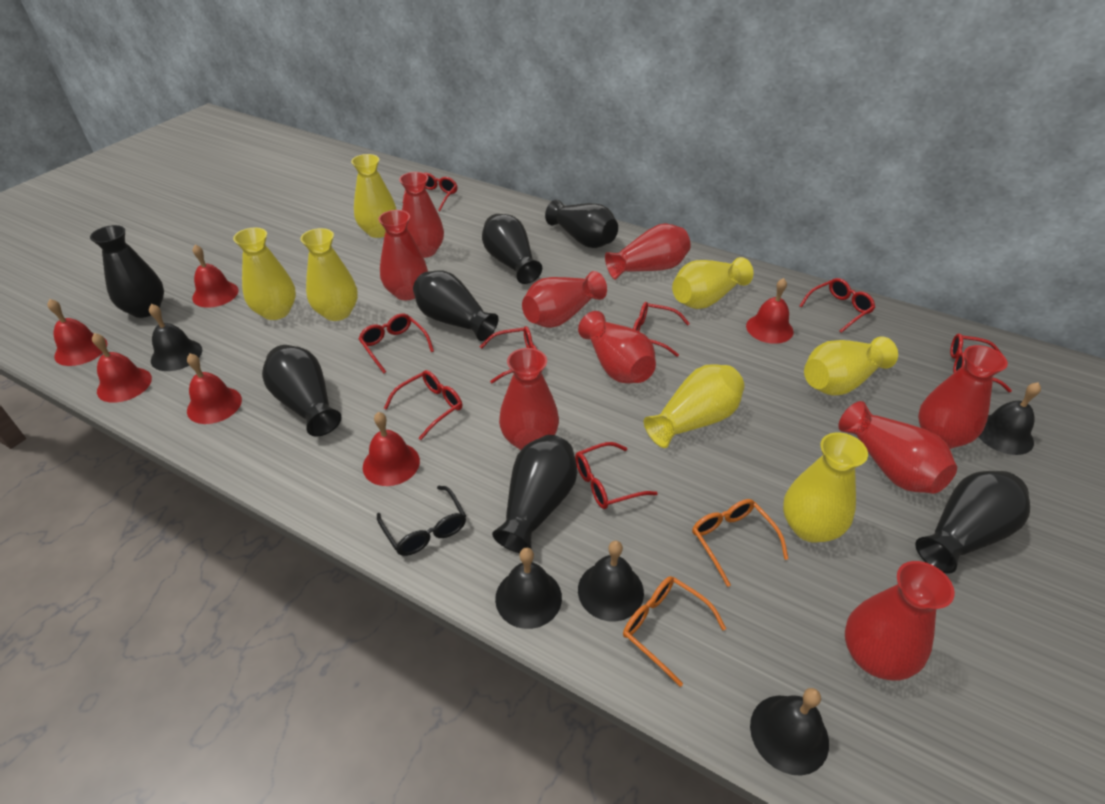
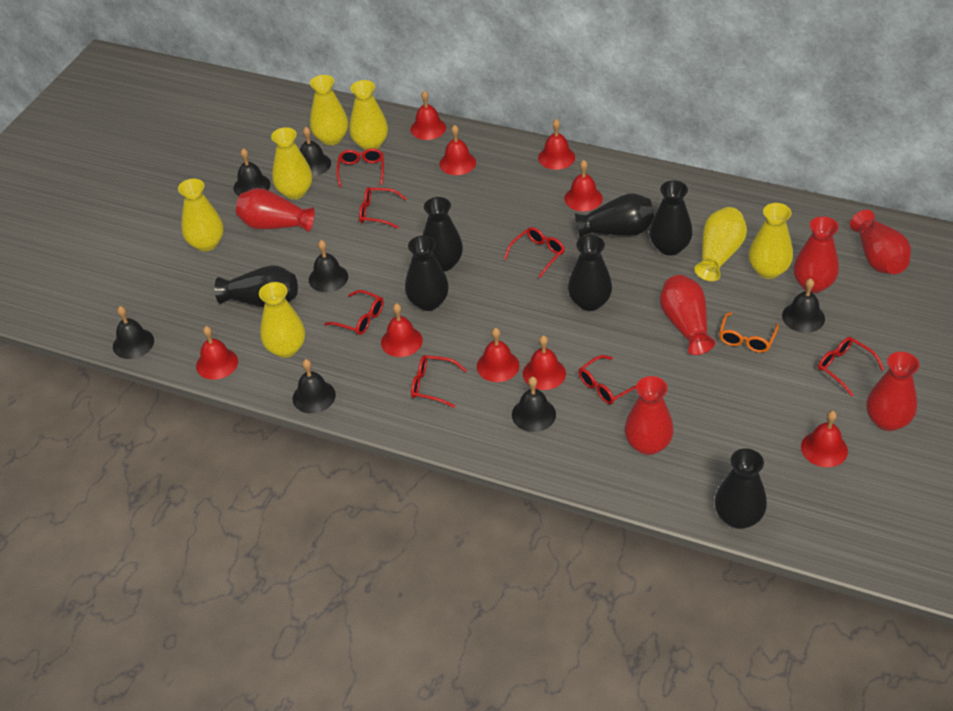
black bell: 5 -> 7
black glasses: 1 -> 0
orange glasses: 2 -> 1
red bell: 6 -> 9
red glasses: 8 -> 7
red vase: 9 -> 6

